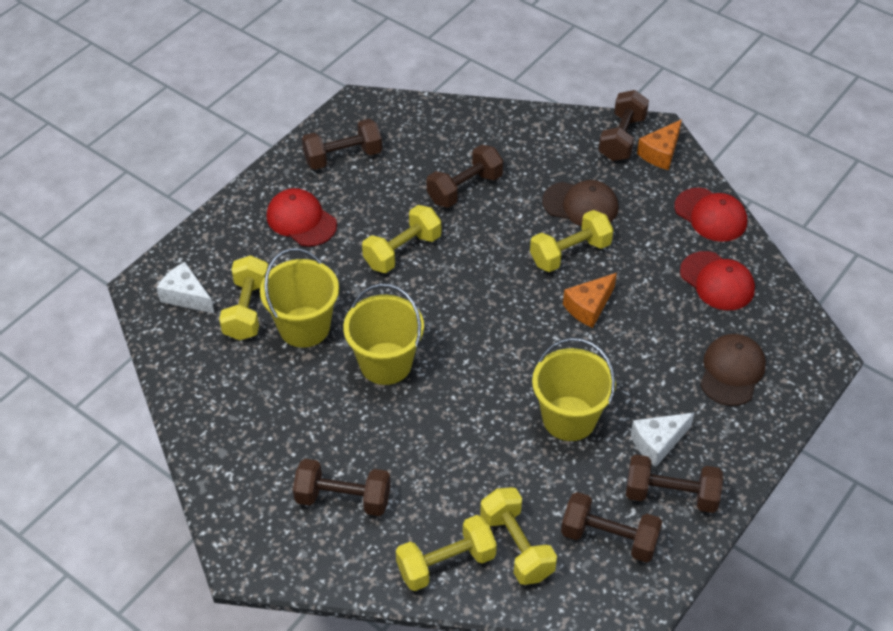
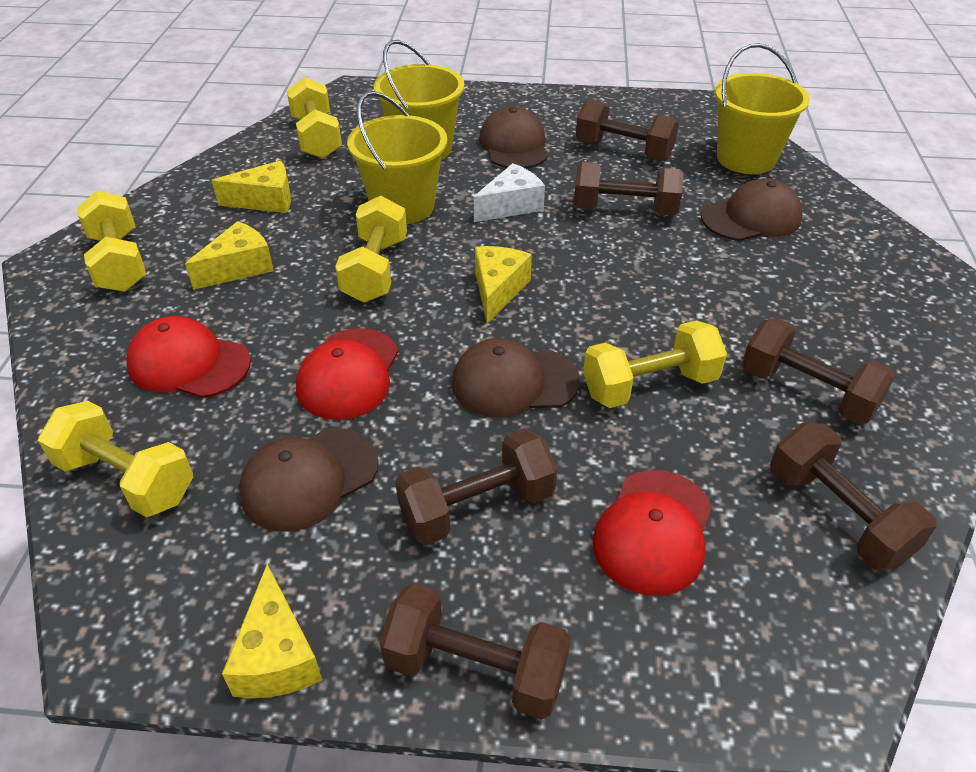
brown cap: 2 -> 4
orange cheese: 2 -> 0
white cheese: 2 -> 1
yellow cheese: 0 -> 4

